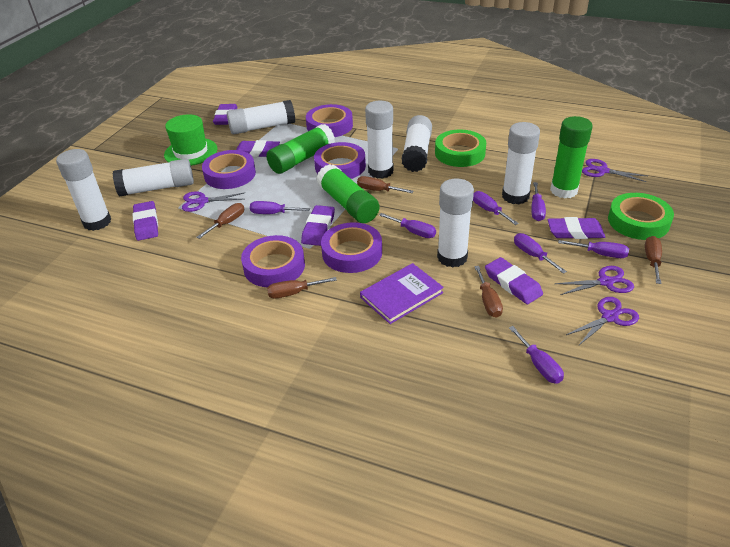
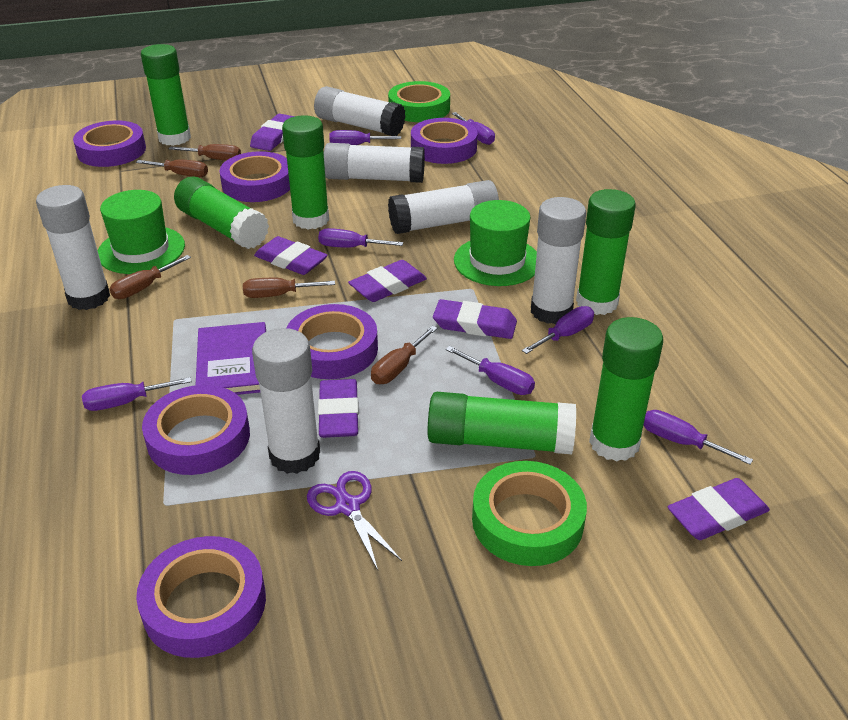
green glue stick: 3 -> 6
green hat: 1 -> 2
purple scissors: 4 -> 1
purple tape: 5 -> 6
white glue stick: 7 -> 6

